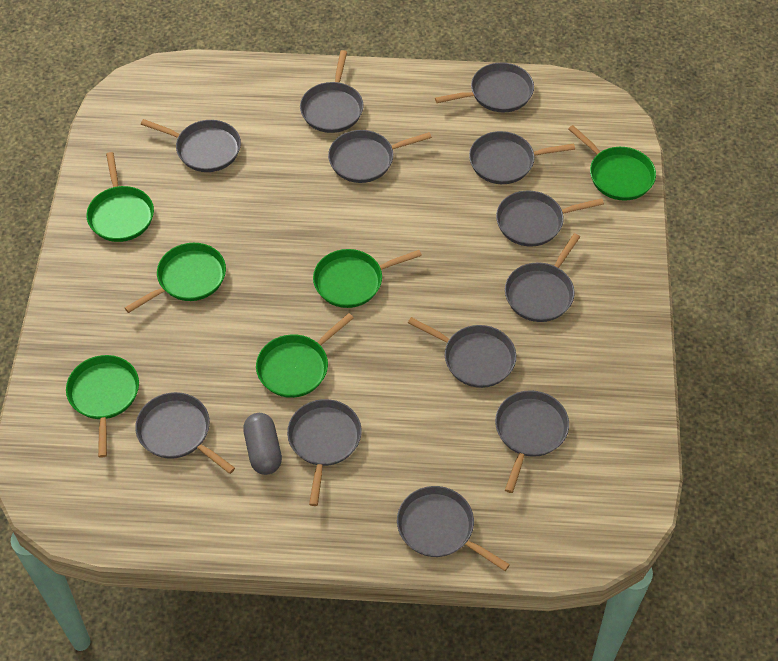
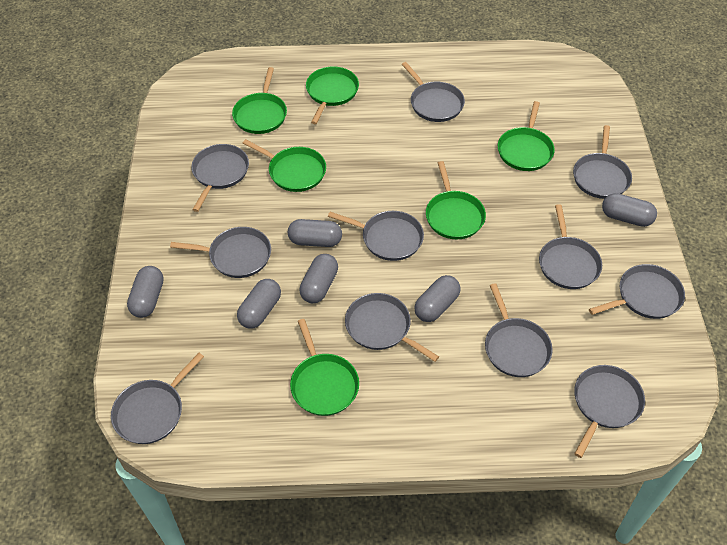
grey capsule: 1 -> 6
grey pan: 12 -> 11

